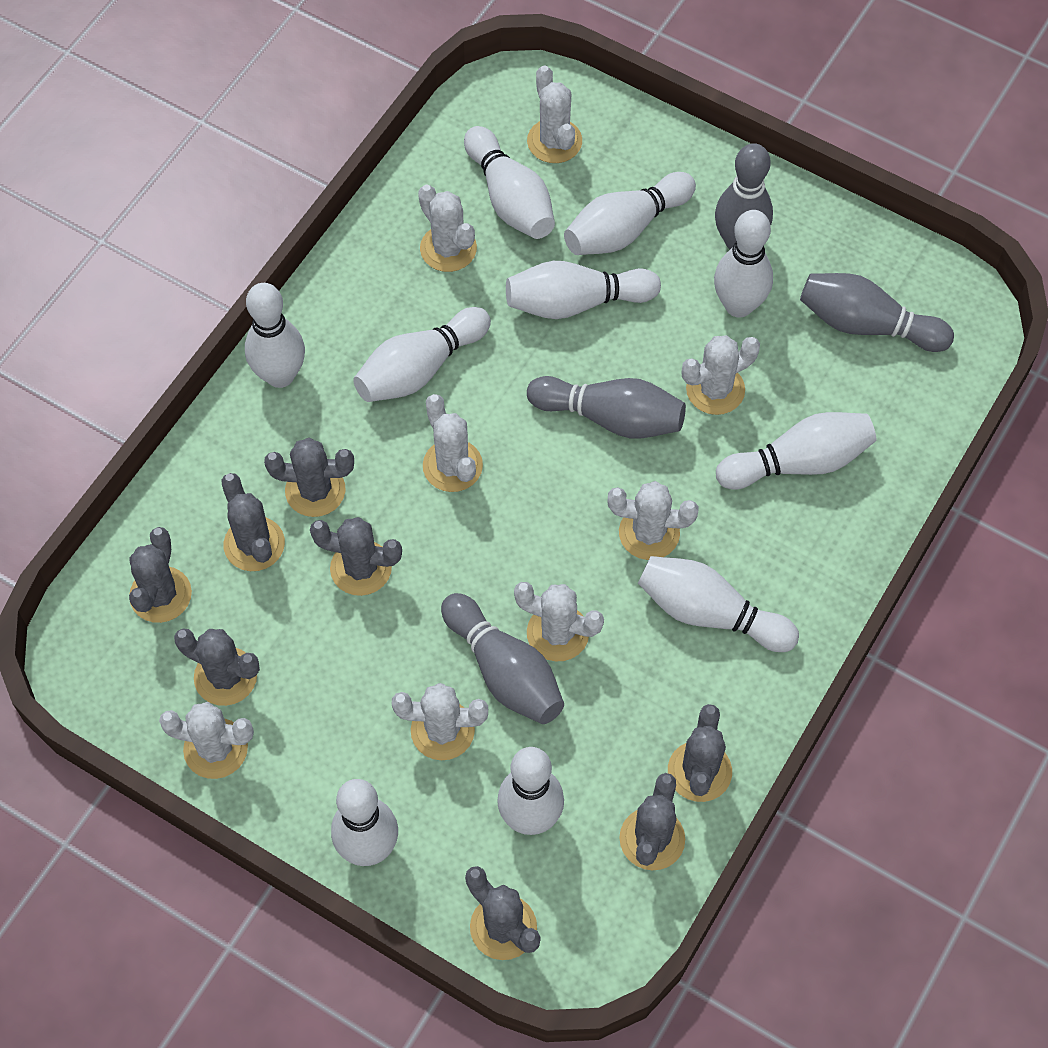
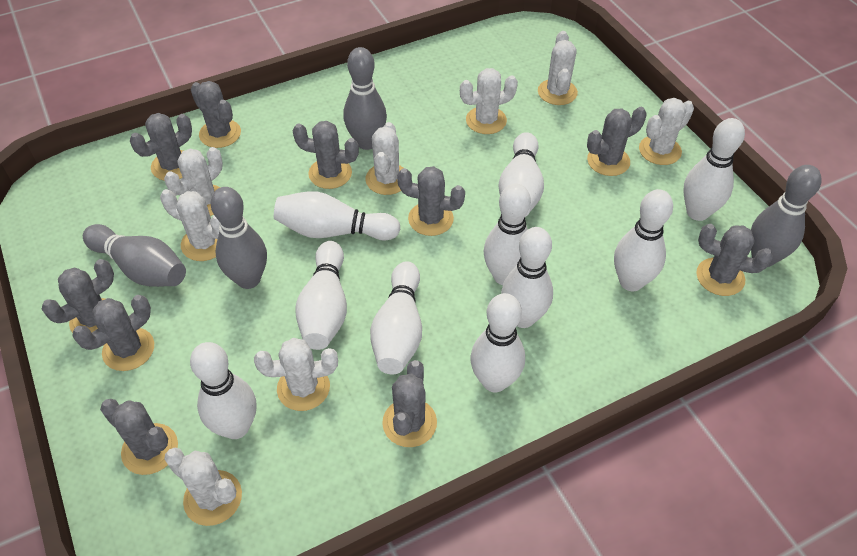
grey cactus: 8 -> 10

